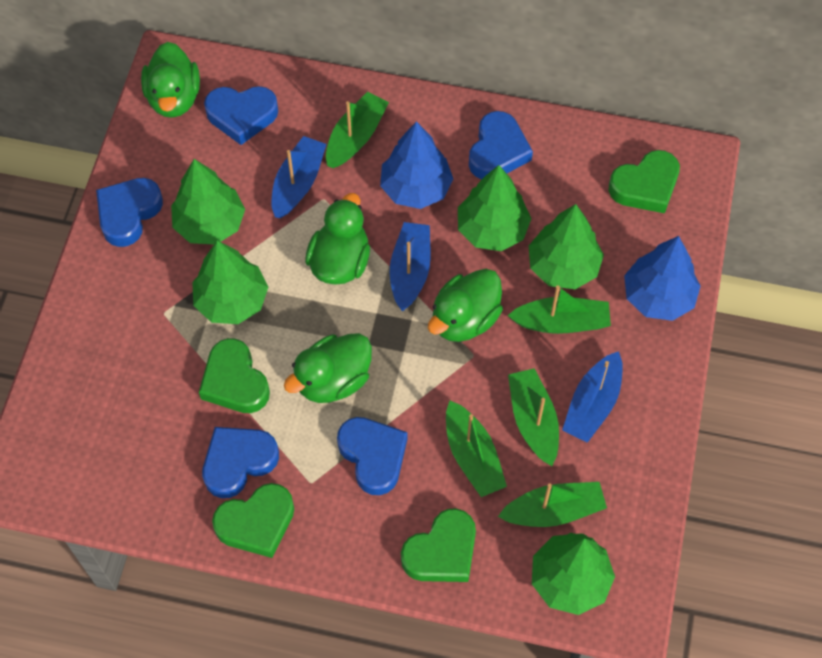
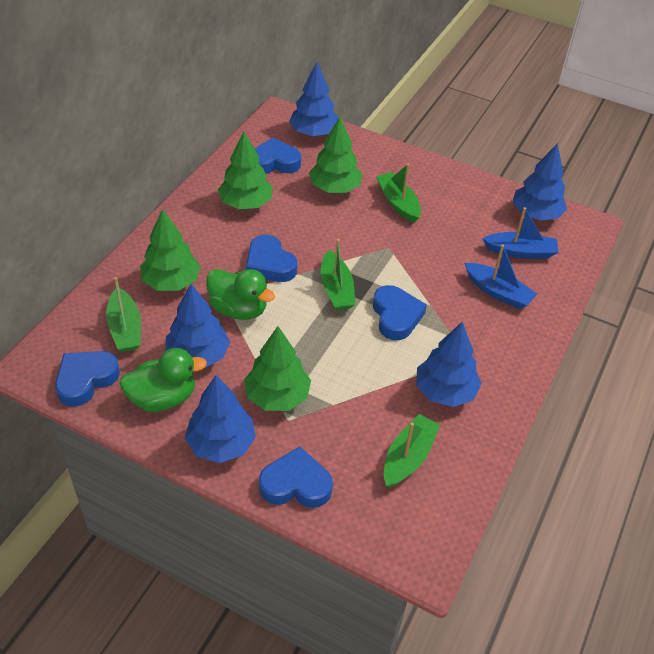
blue boat: 3 -> 2
blue tree: 2 -> 5
green boat: 5 -> 4
green duck: 4 -> 2
green heart: 4 -> 0
green tree: 5 -> 4

